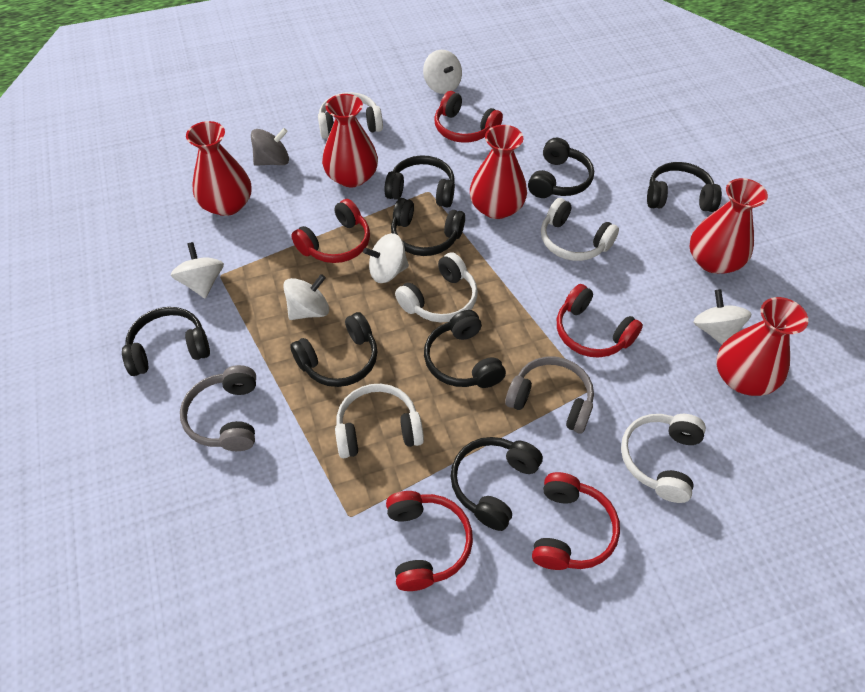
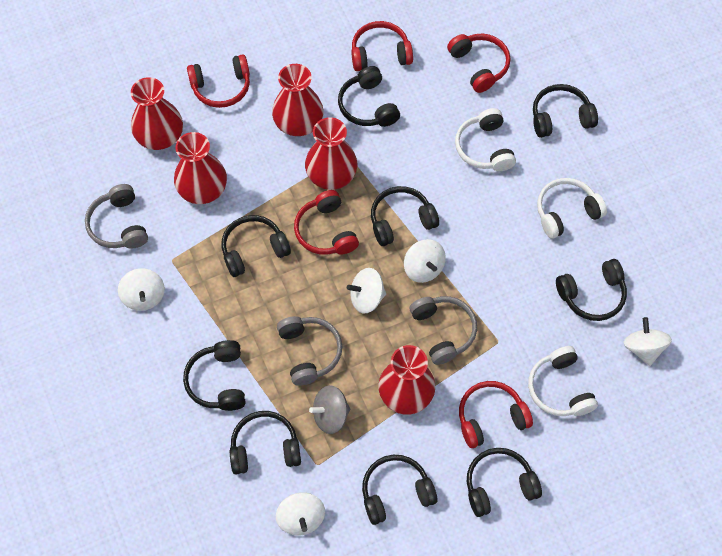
black headphones: 8 -> 9
grey headphones: 2 -> 3
white headphones: 5 -> 3

